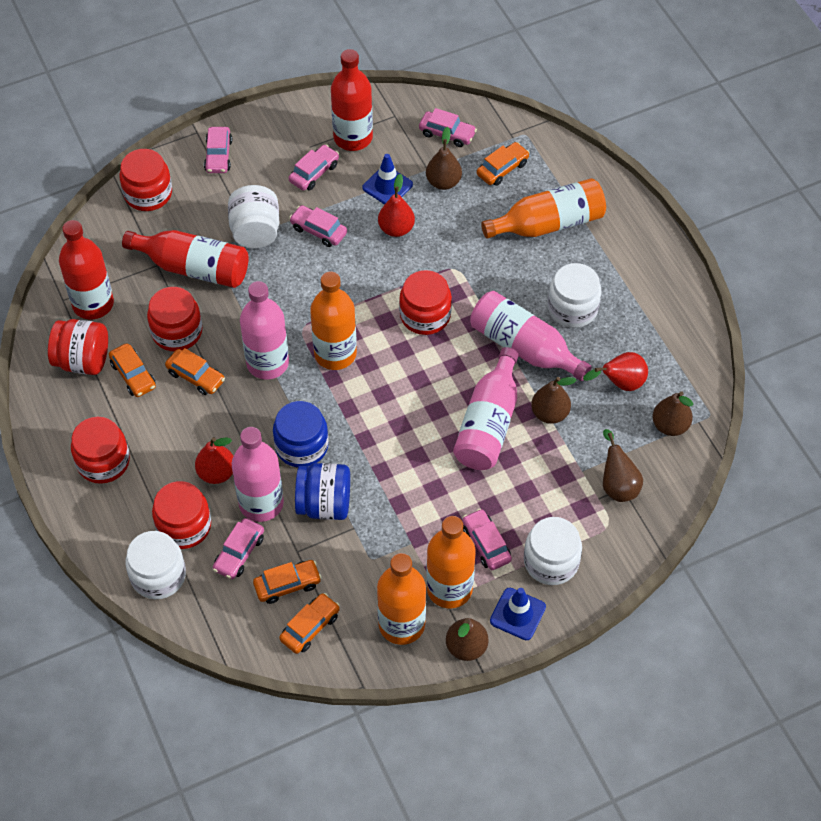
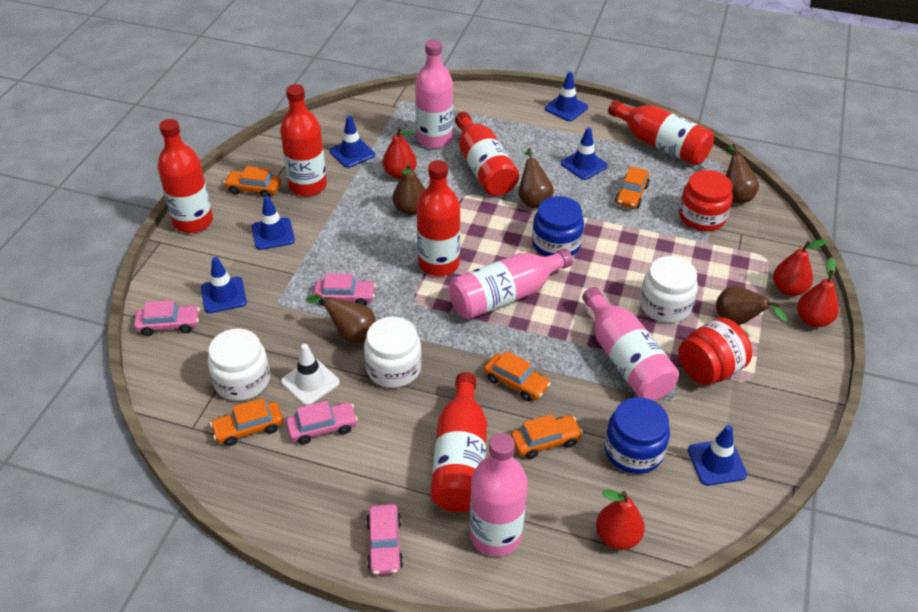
blue traffic cone: 2 -> 6
orange bottle: 4 -> 0
pink car: 6 -> 4
red bottle: 3 -> 6
red jar: 6 -> 2
red pear: 3 -> 4
white jar: 4 -> 3
white traffic cone: 0 -> 1

